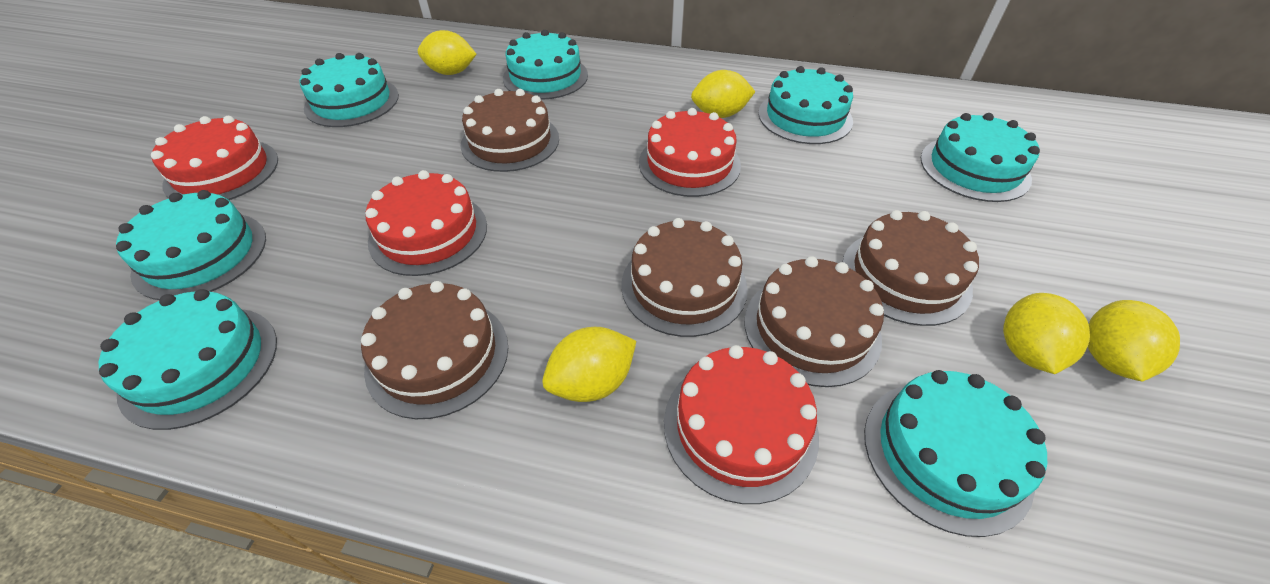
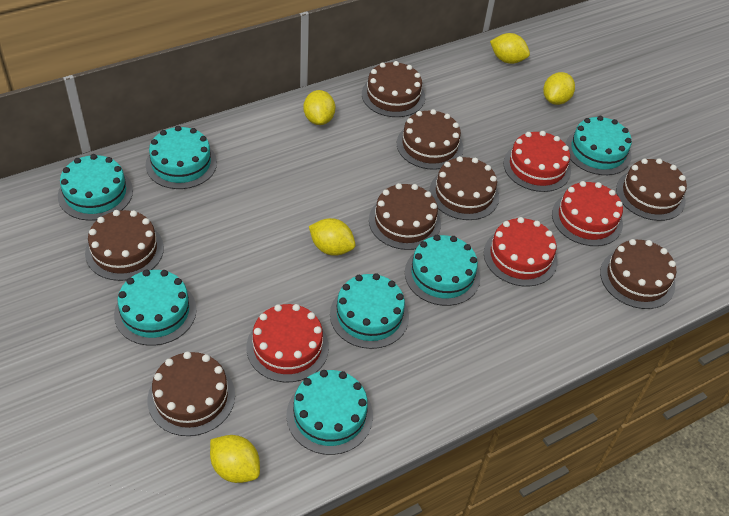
brown cake: 5 -> 8

